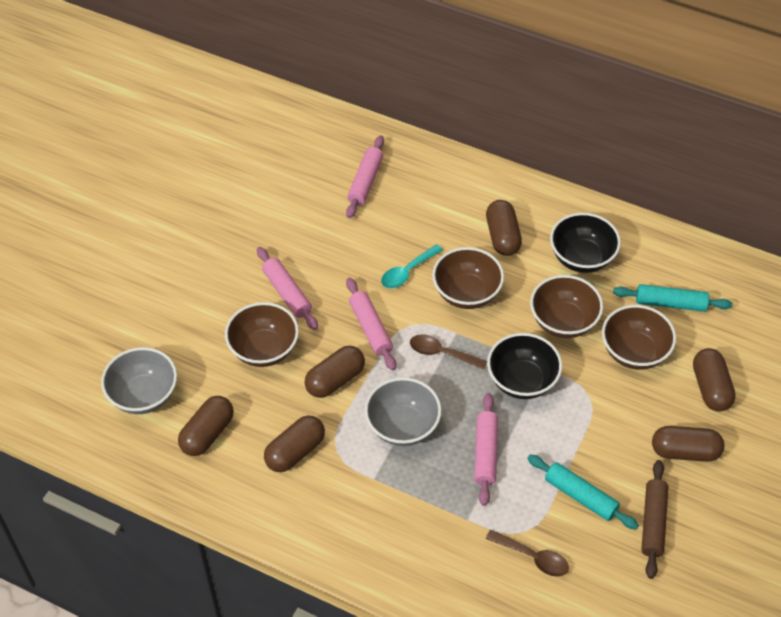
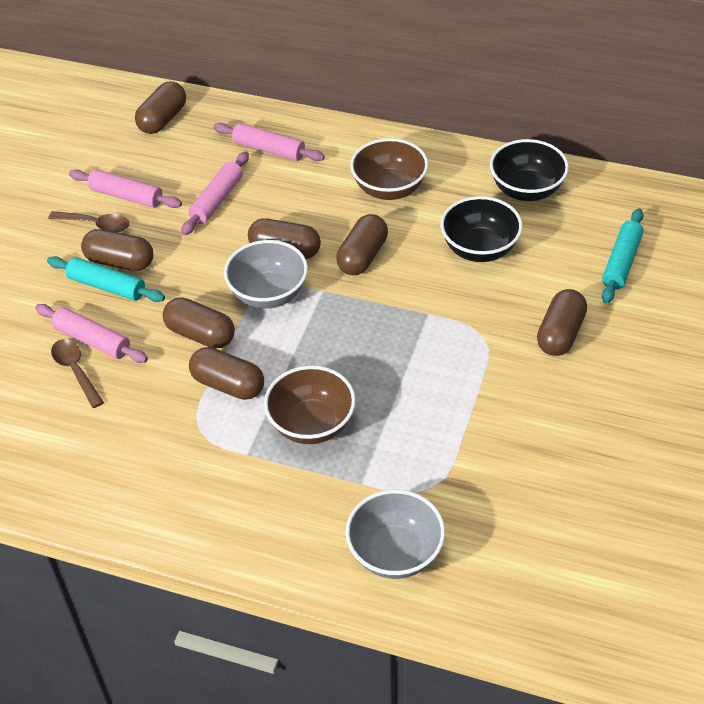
brown bowl: 4 -> 2
brown capsule: 6 -> 7
brown rolling pin: 1 -> 0
turquoise spoon: 1 -> 0

